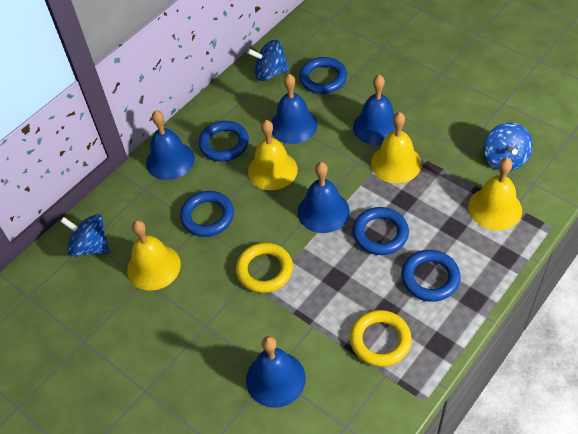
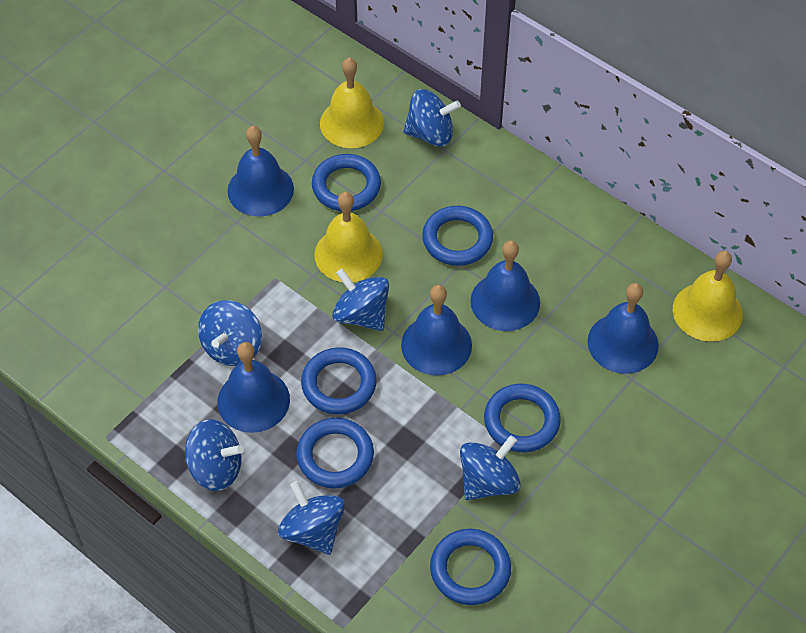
blue ring: 5 -> 6
blue spinning top: 3 -> 6
yellow bell: 4 -> 3
yellow ring: 2 -> 0

